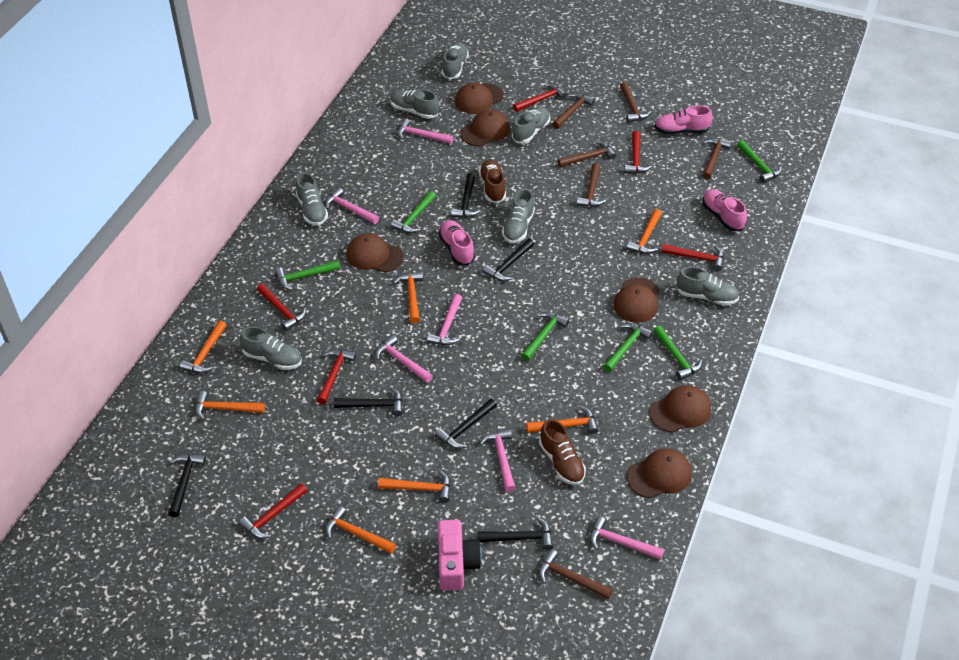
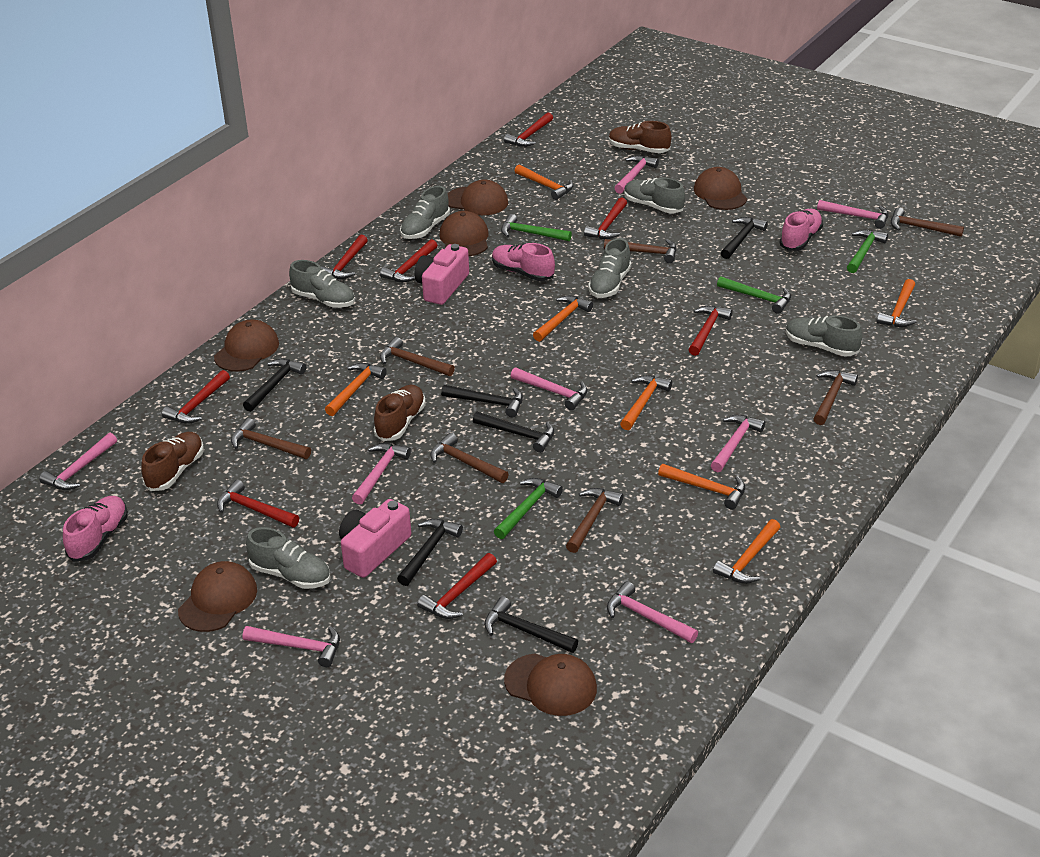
brown hammer: 6 -> 7
brown shoe: 2 -> 3
green hammer: 6 -> 4
grey shoe: 7 -> 6
pink camera: 1 -> 2
pink hammer: 6 -> 8
red hammer: 6 -> 8

